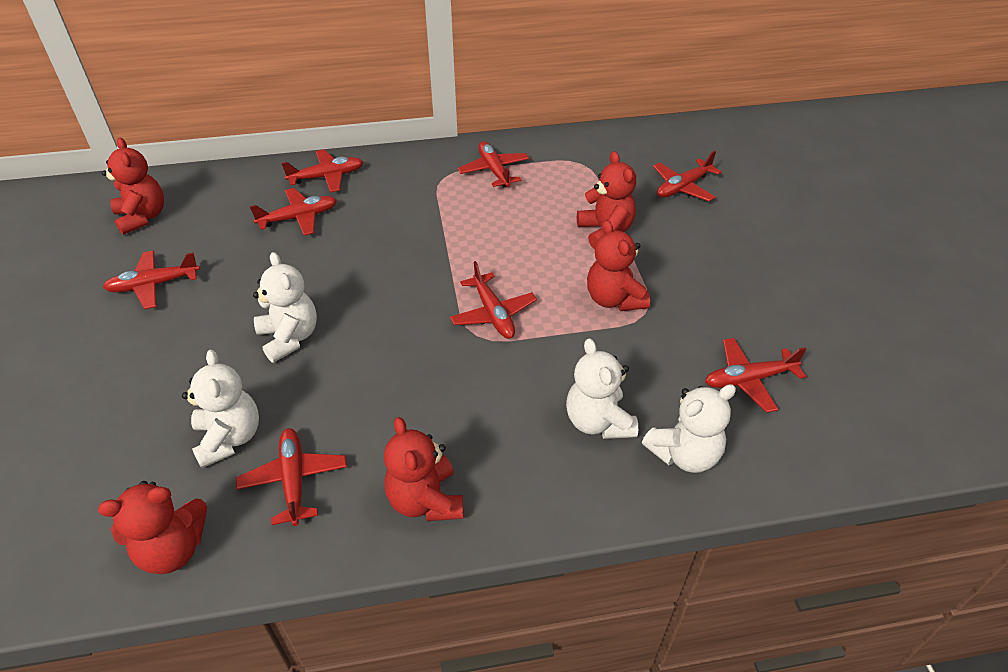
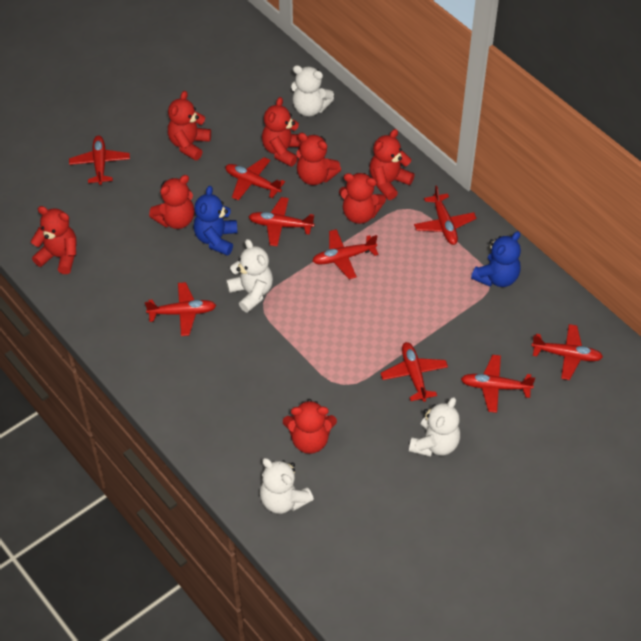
blue teddy bear: 0 -> 2
red plane: 8 -> 9
red teddy bear: 5 -> 8

